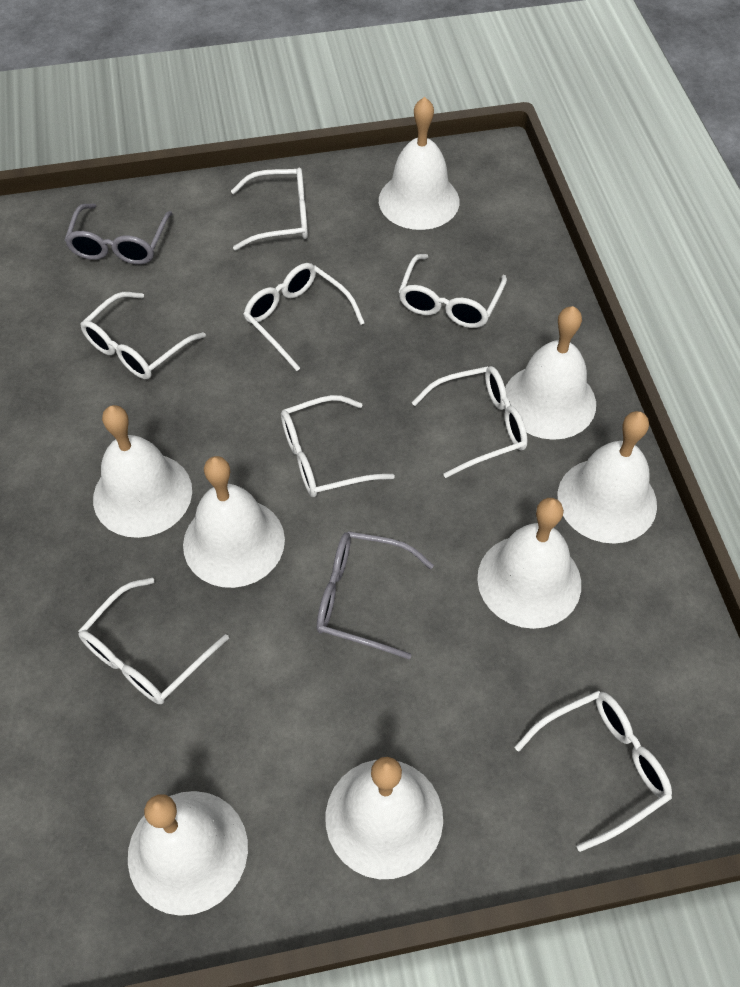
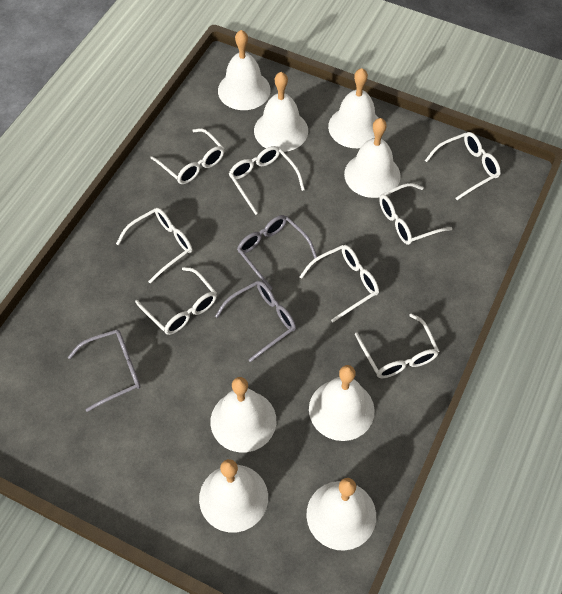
grey glasses: 2 -> 3

